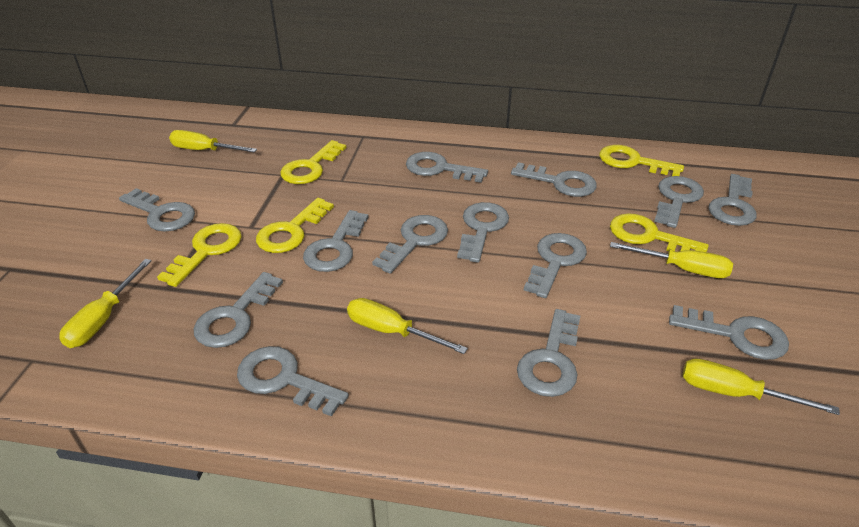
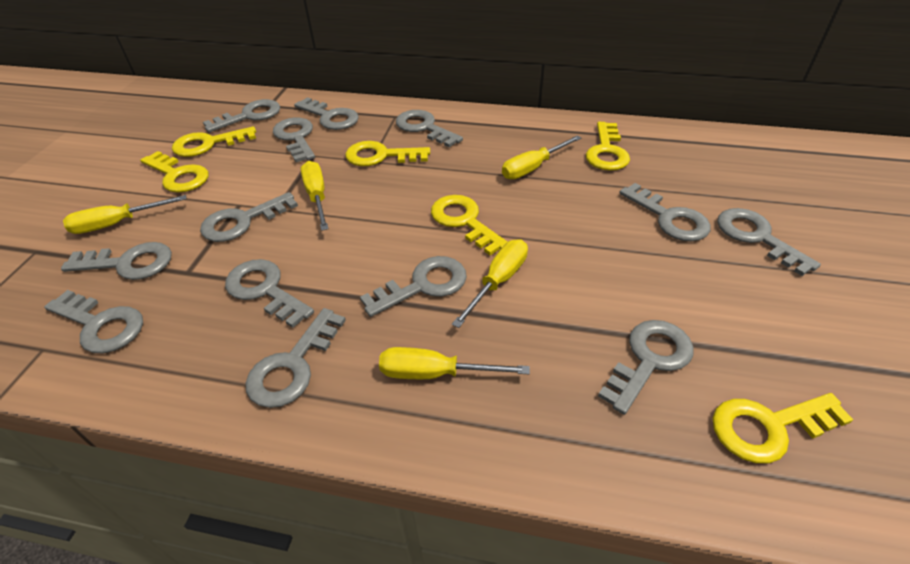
yellow key: 5 -> 6

